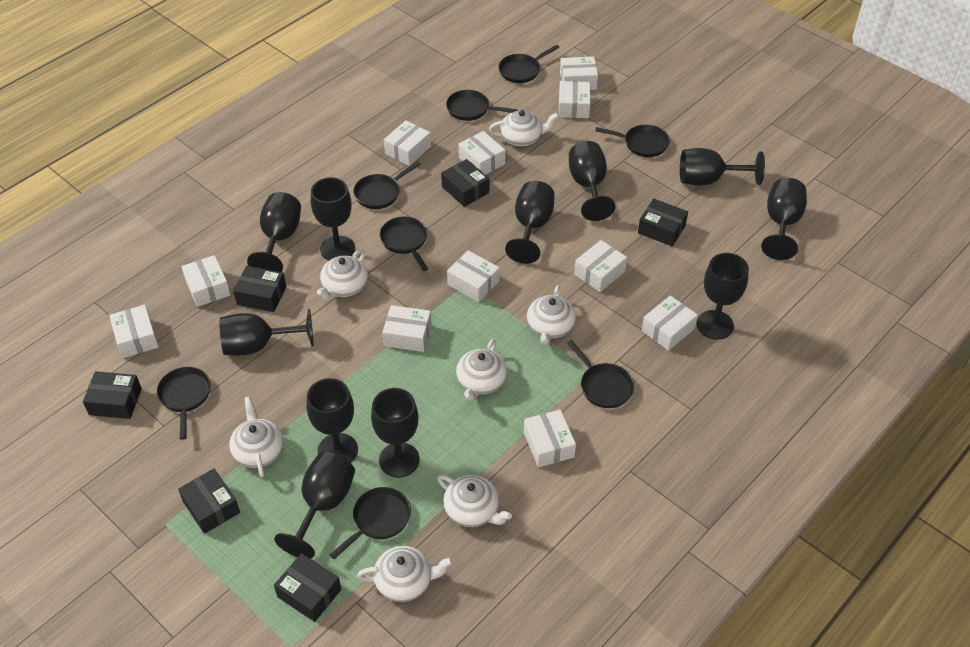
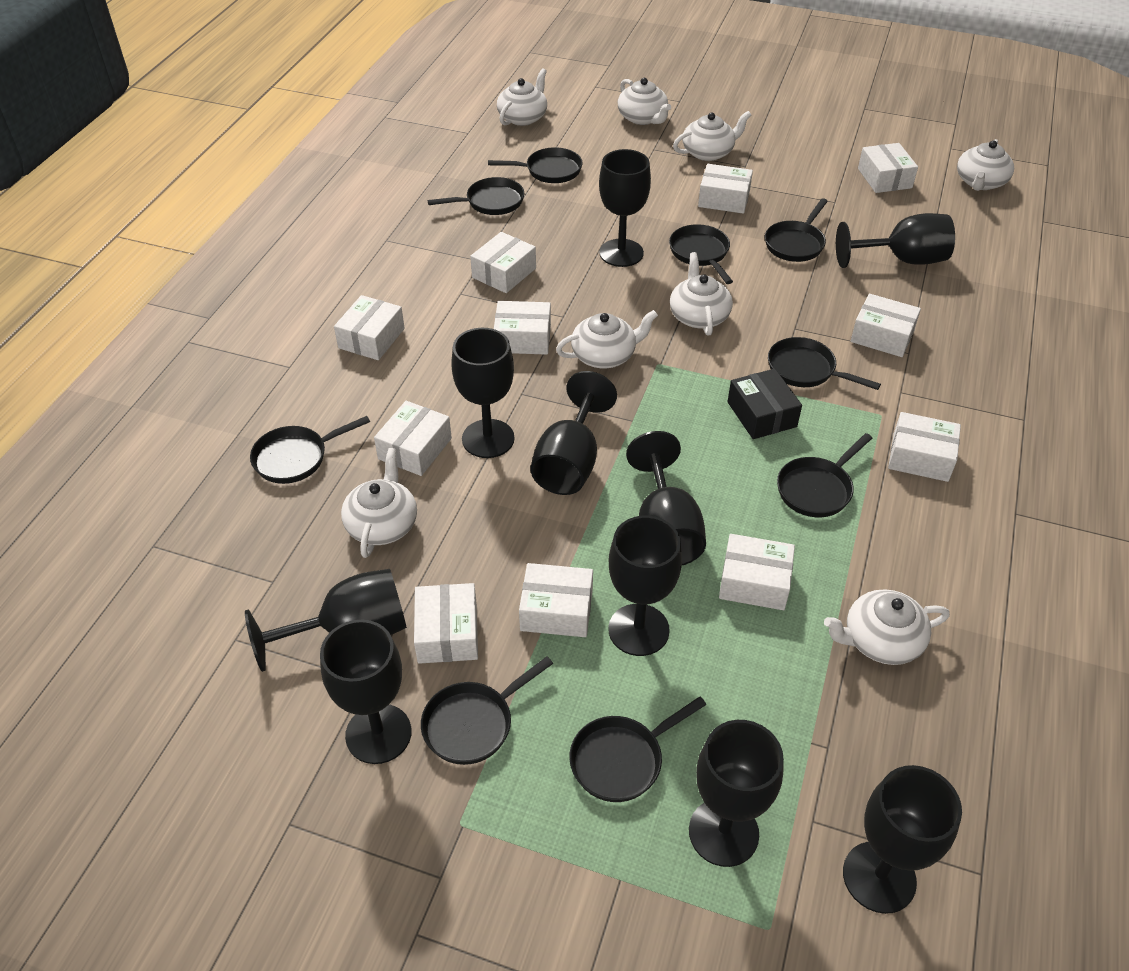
black box: 6 -> 1
black goblet: 11 -> 10
black pan: 8 -> 9
white teapot: 7 -> 8

